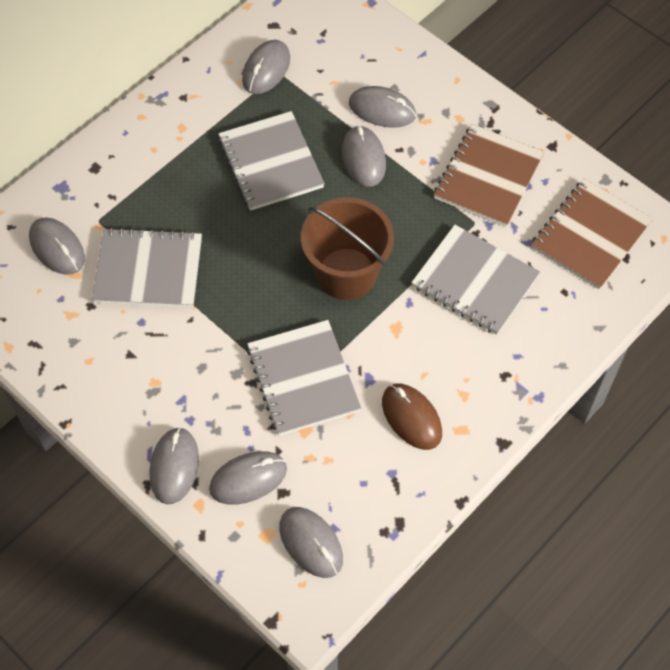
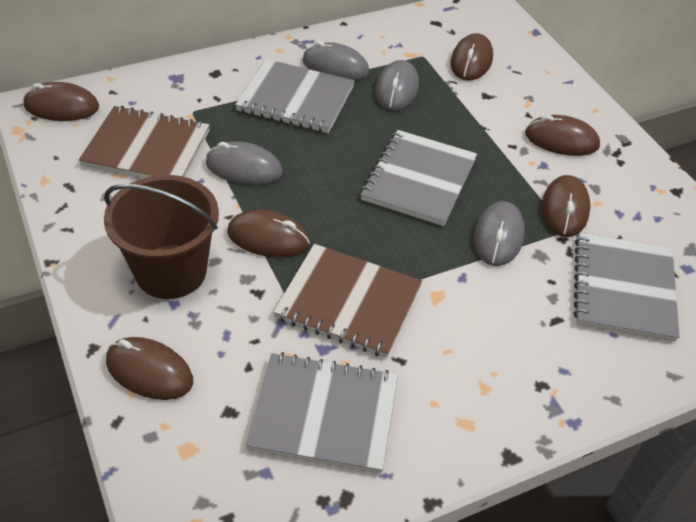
brown mouse: 1 -> 6
grey mouse: 7 -> 4

